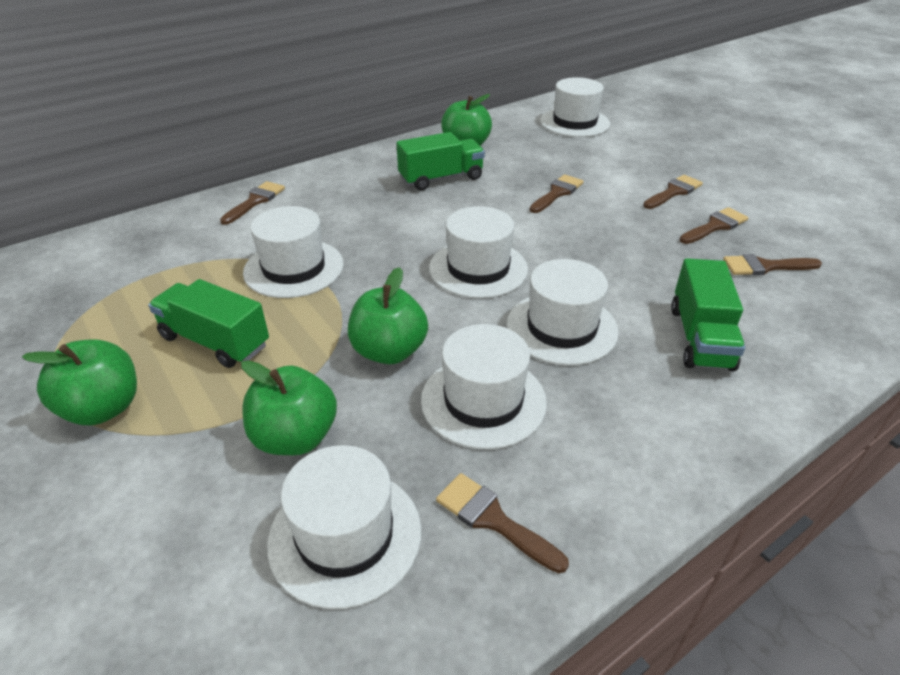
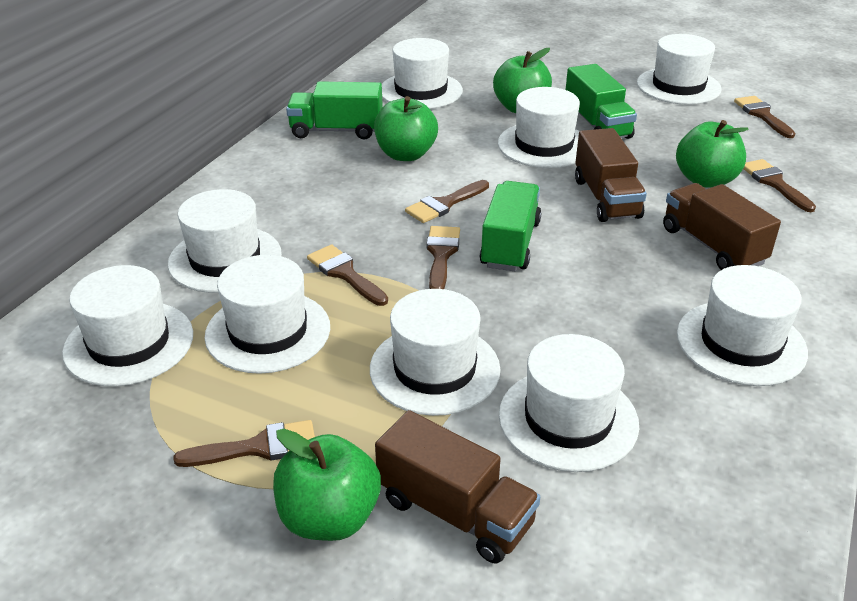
brown truck: 0 -> 3
white hat: 6 -> 9

